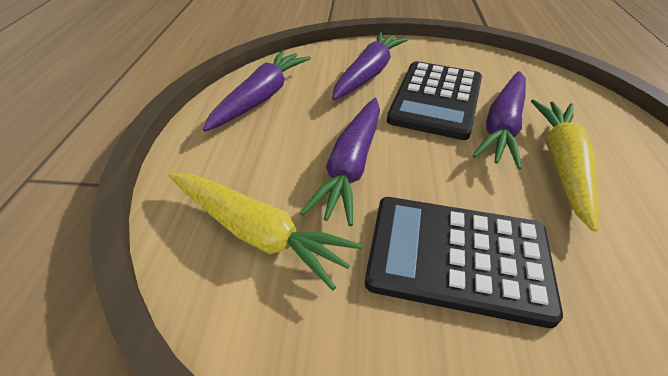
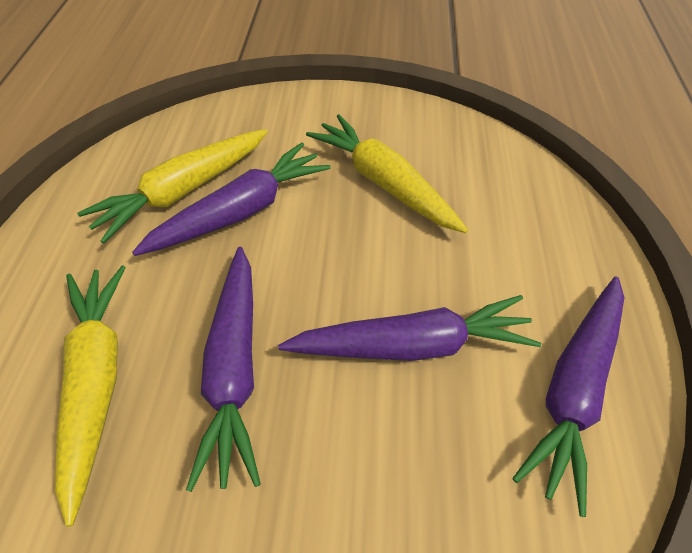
black calculator: 2 -> 0
yellow carrot: 2 -> 3

